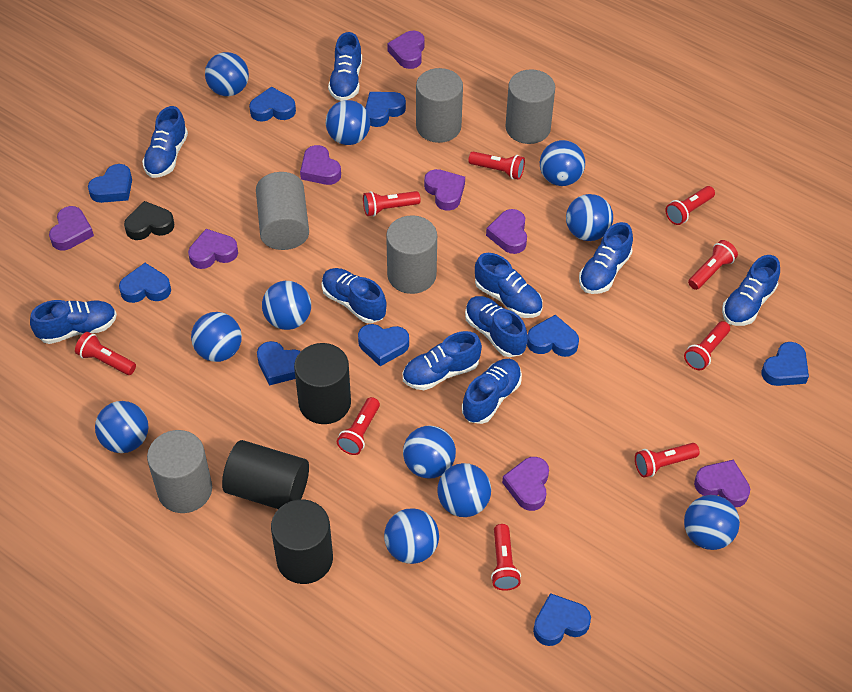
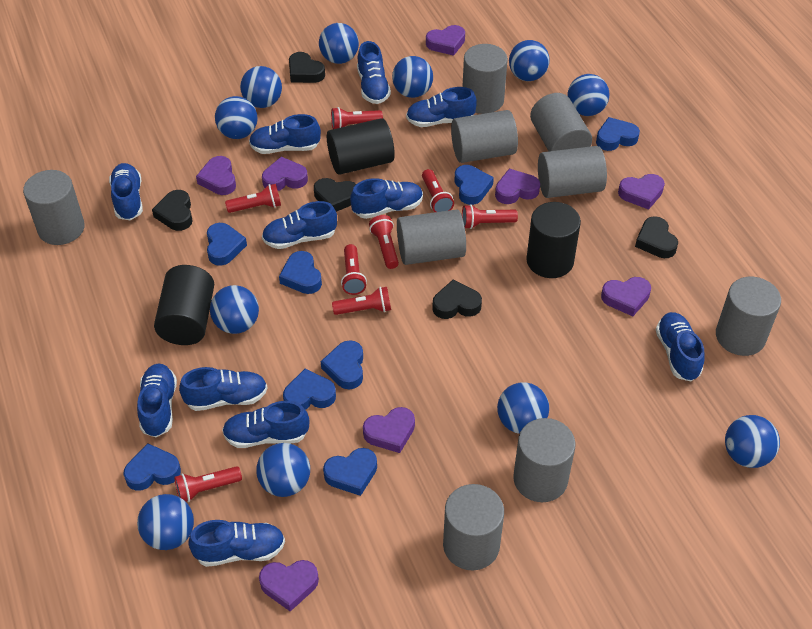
black heart: 1 -> 5
blue heart: 9 -> 8
blue shoe: 10 -> 11
grey cylinder: 5 -> 9
red flashlight: 9 -> 8

